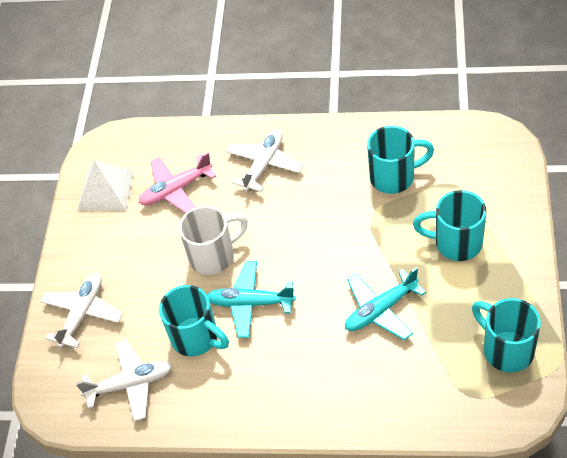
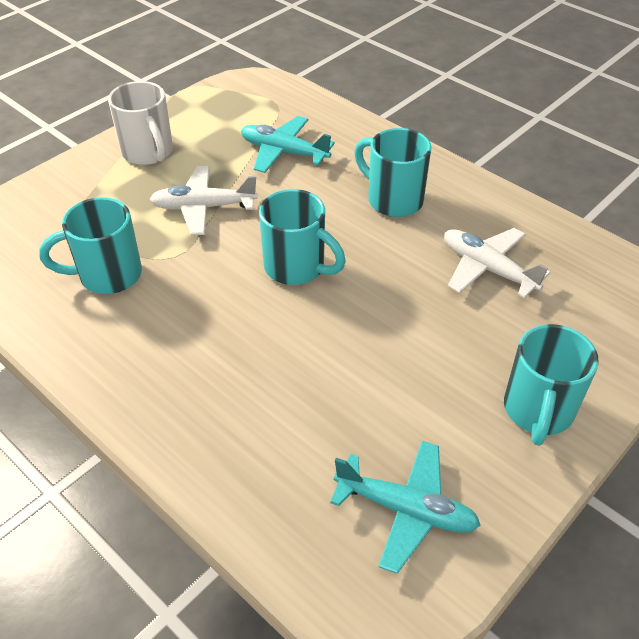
pink plane: 1 -> 0
white plane: 3 -> 2
white pyramid: 1 -> 0

